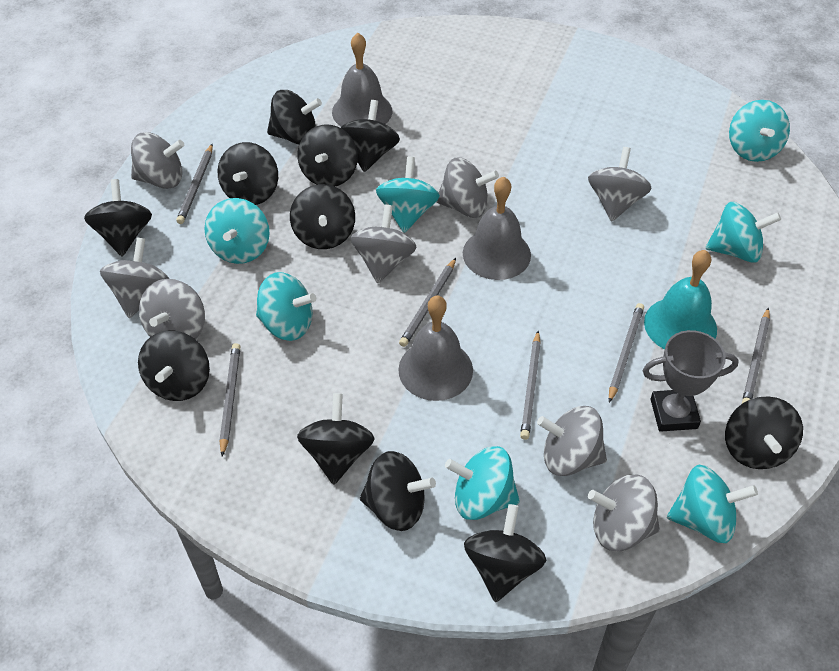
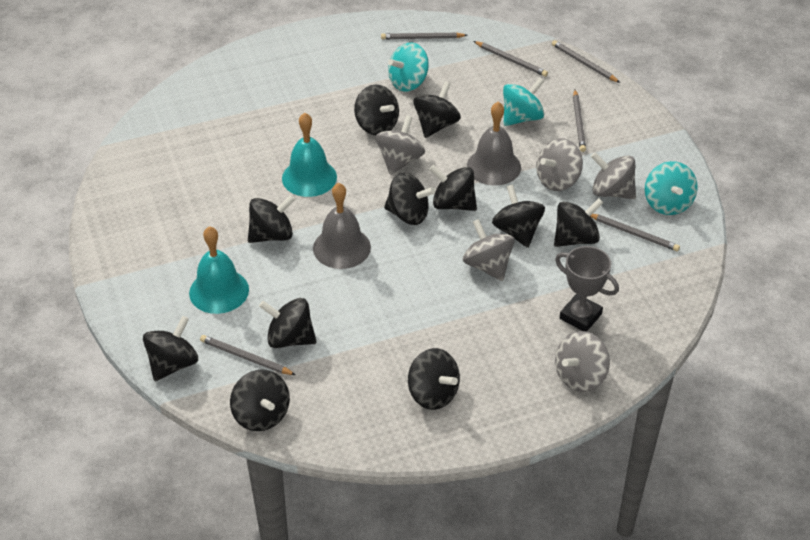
grey bell: 3 -> 2
grey spinning top: 8 -> 5
turquoise bell: 1 -> 2
turquoise spinning top: 7 -> 3

